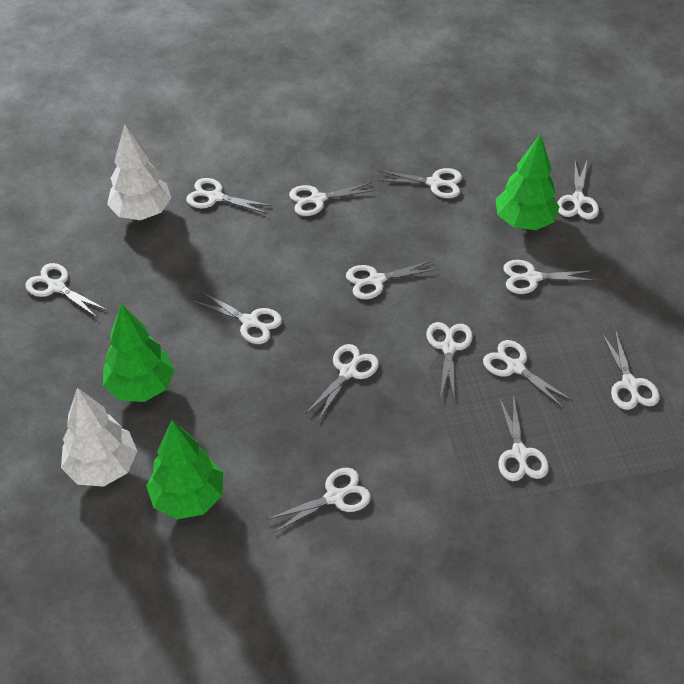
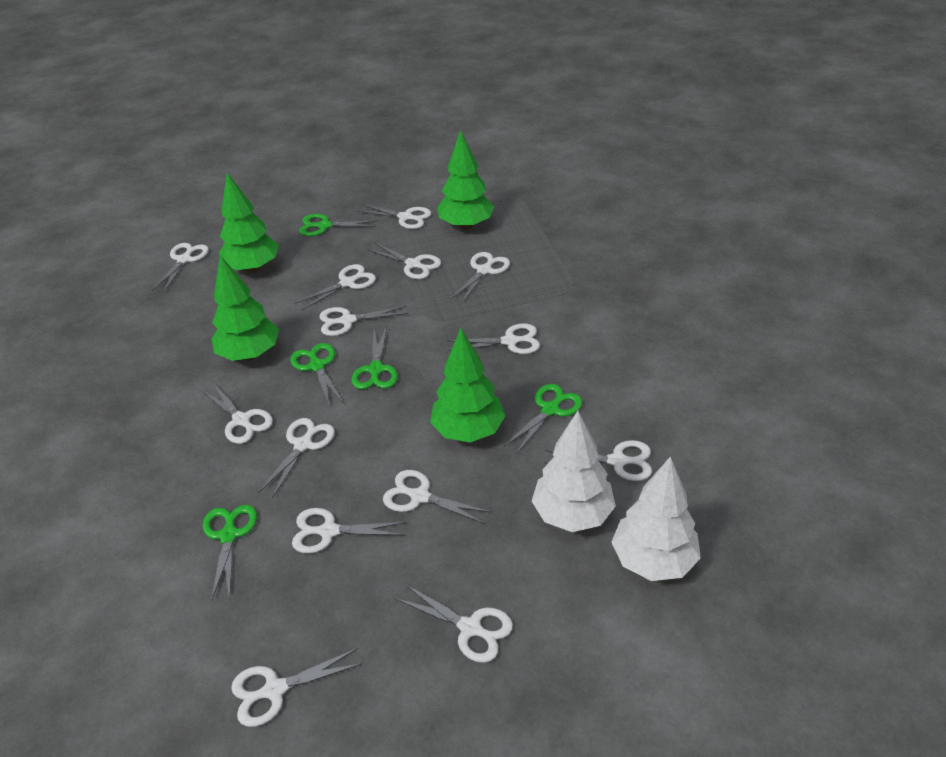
green scissors: 0 -> 5
green tree: 3 -> 4

